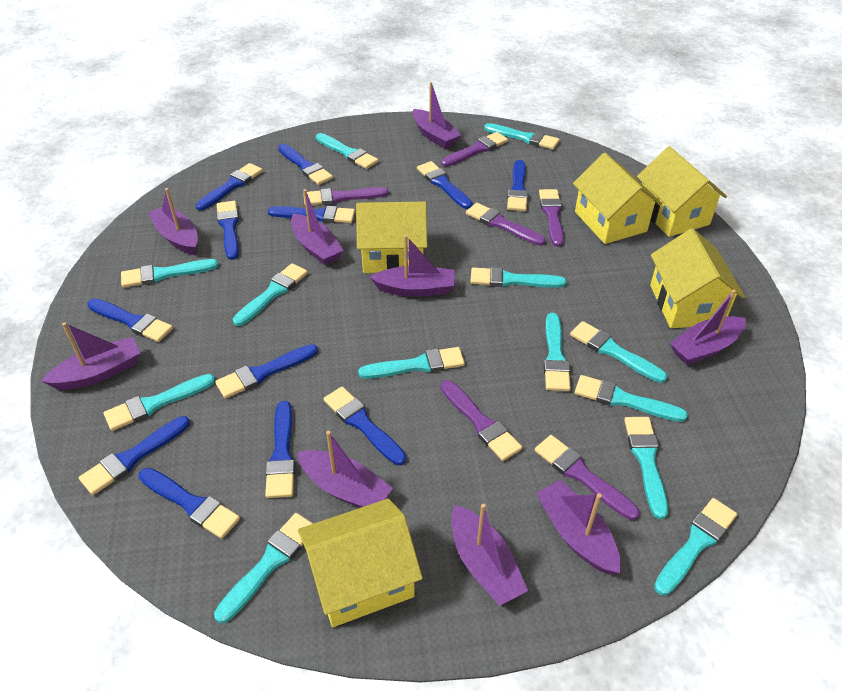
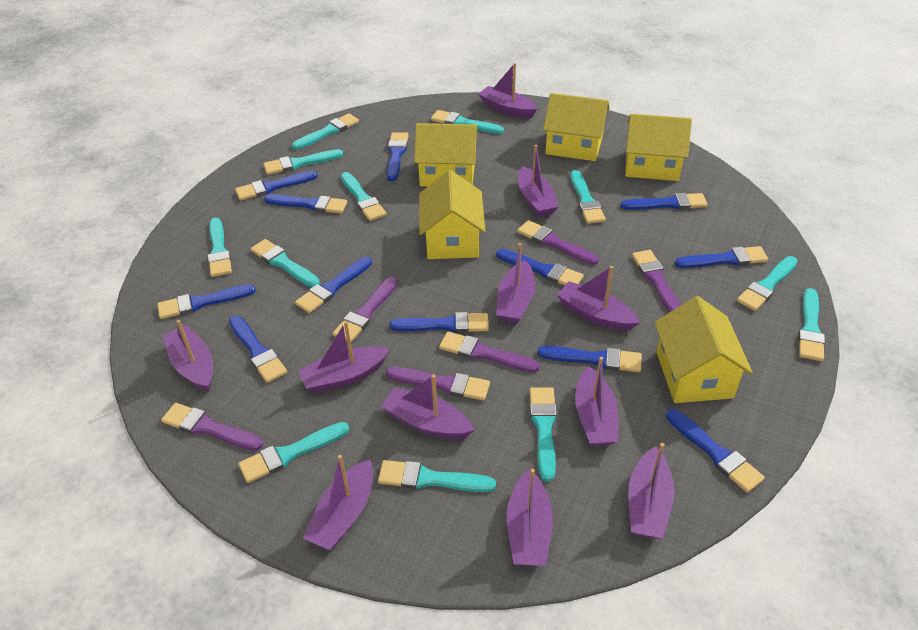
purple boat: 9 -> 11
turquoise brush: 13 -> 12

